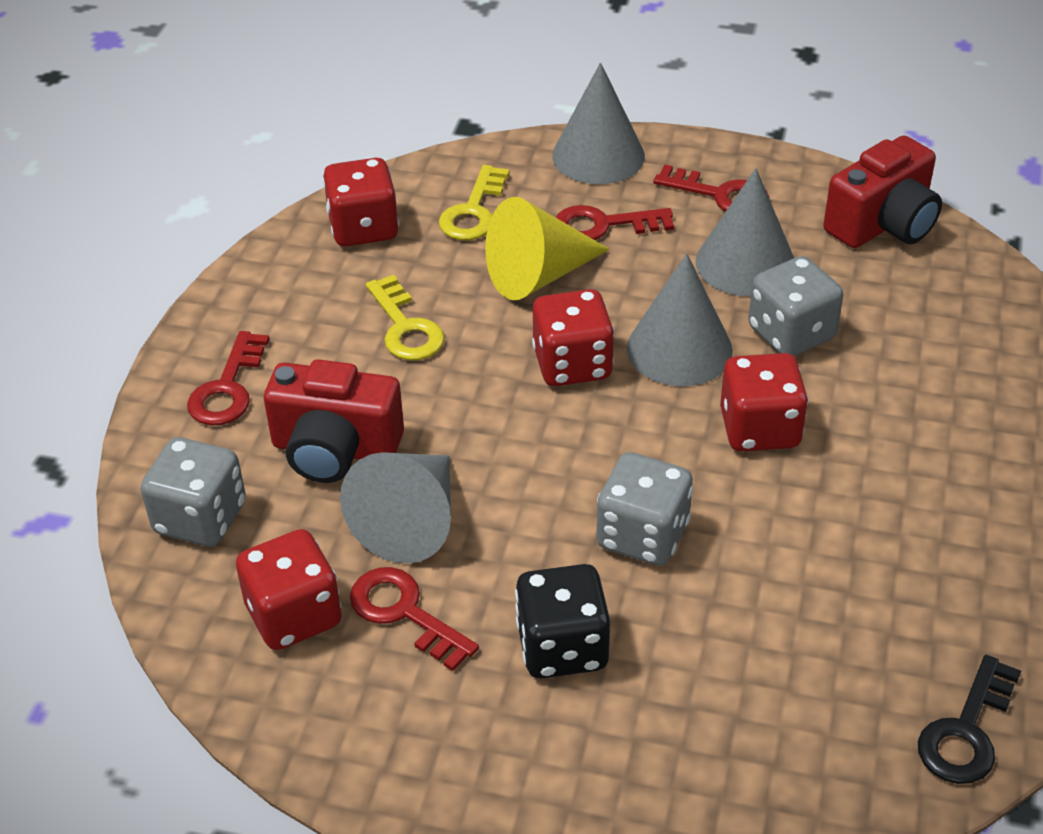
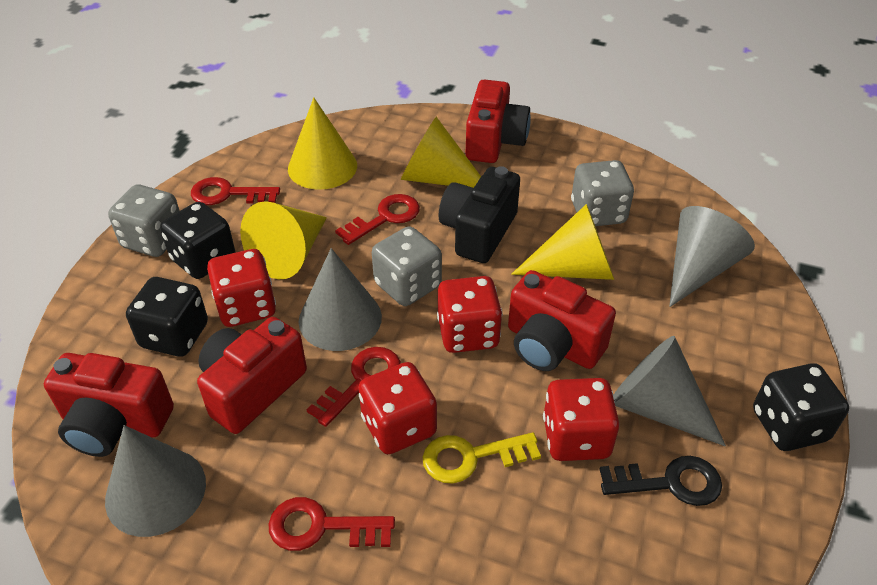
black camera: 0 -> 1
black dice: 1 -> 3
red camera: 2 -> 4
yellow cone: 1 -> 4
yellow key: 2 -> 1

